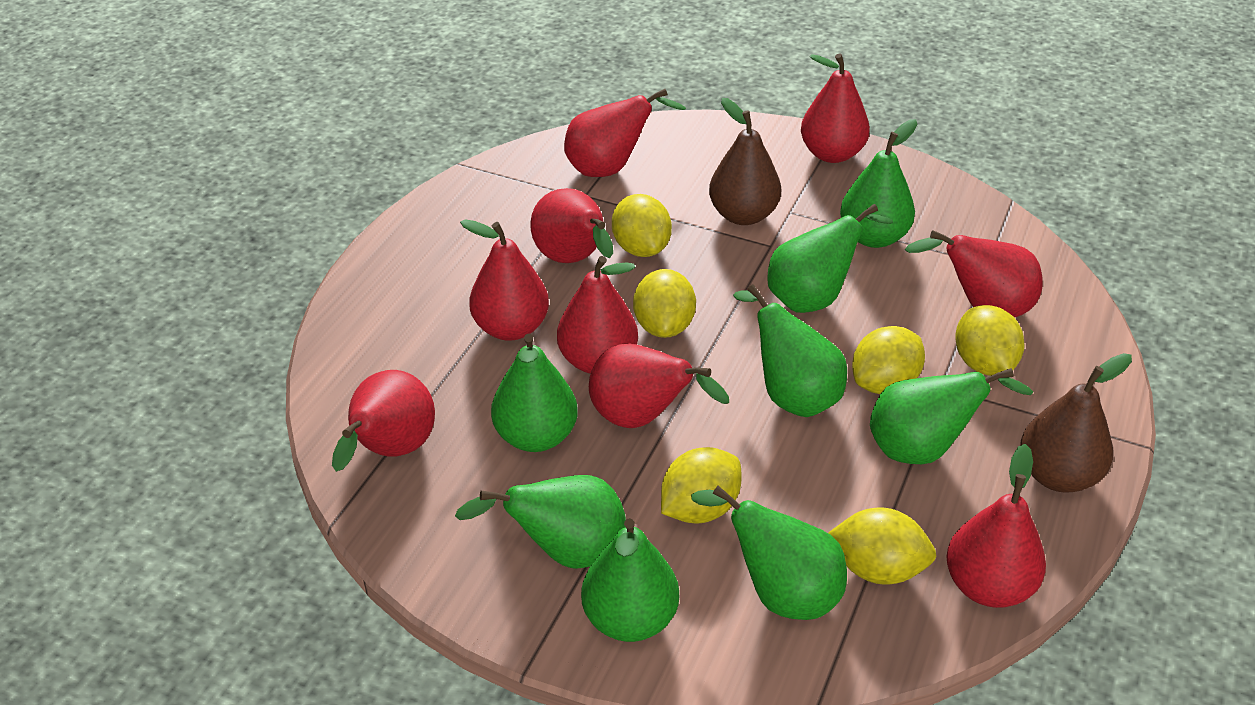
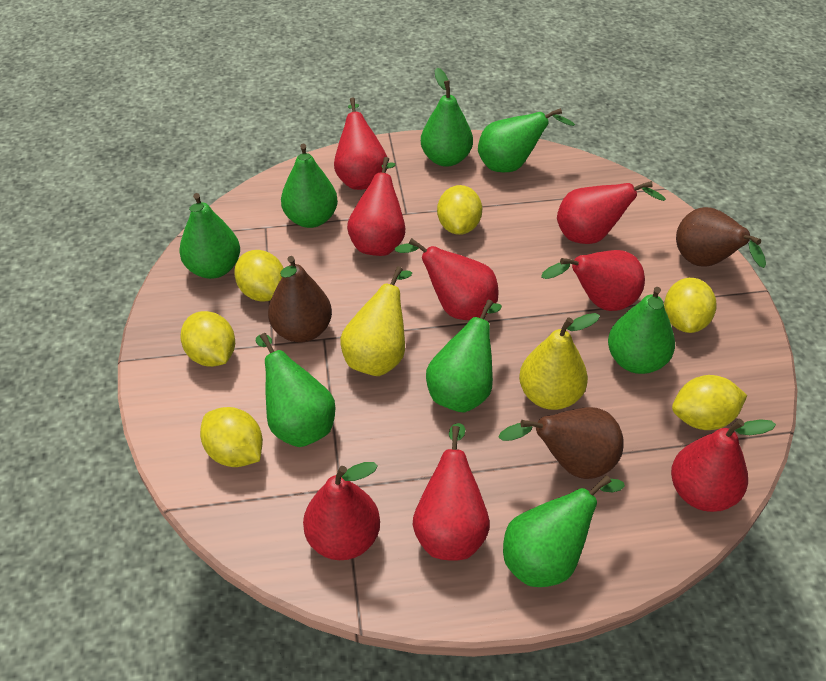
brown pear: 2 -> 3
red pear: 9 -> 8
yellow pear: 0 -> 2

